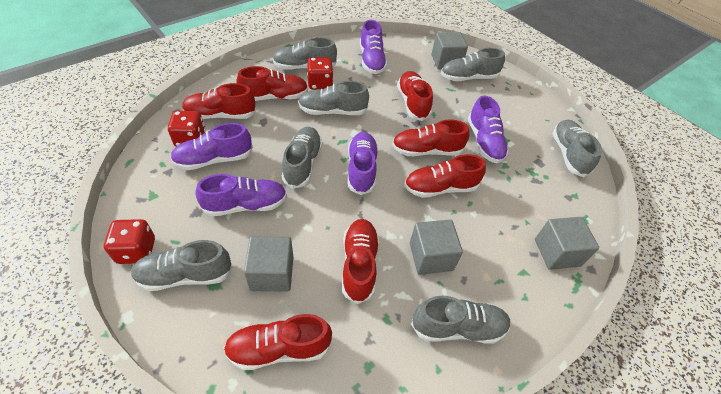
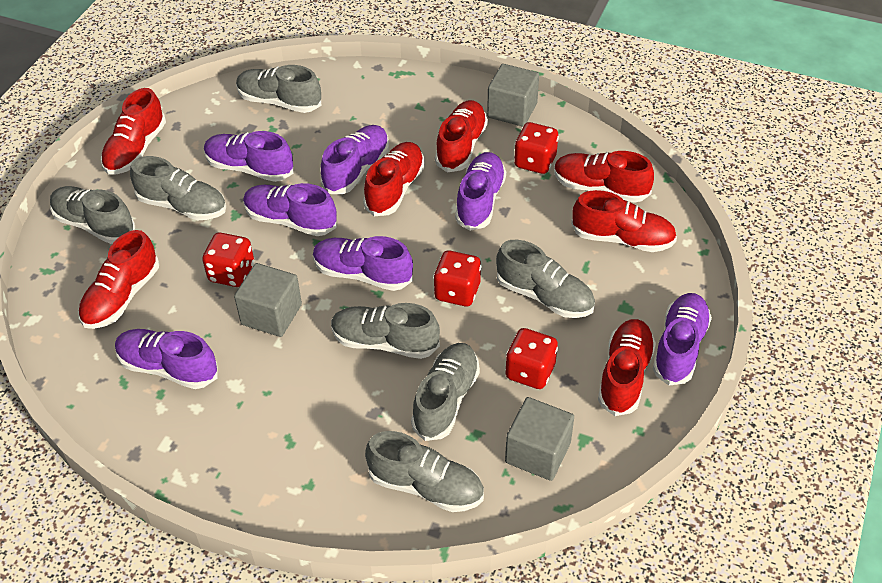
grey cube: 4 -> 3
purple shoe: 5 -> 7
red dice: 3 -> 4

